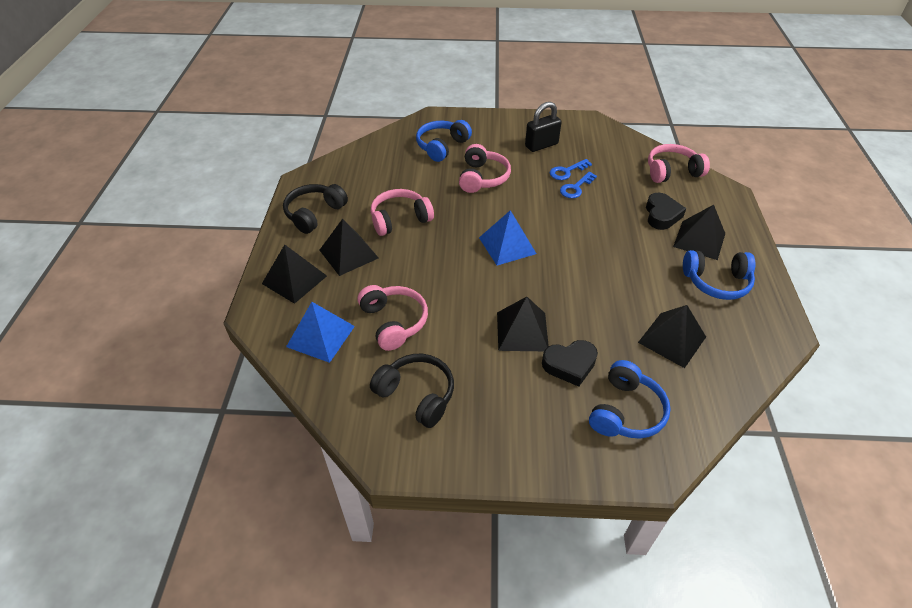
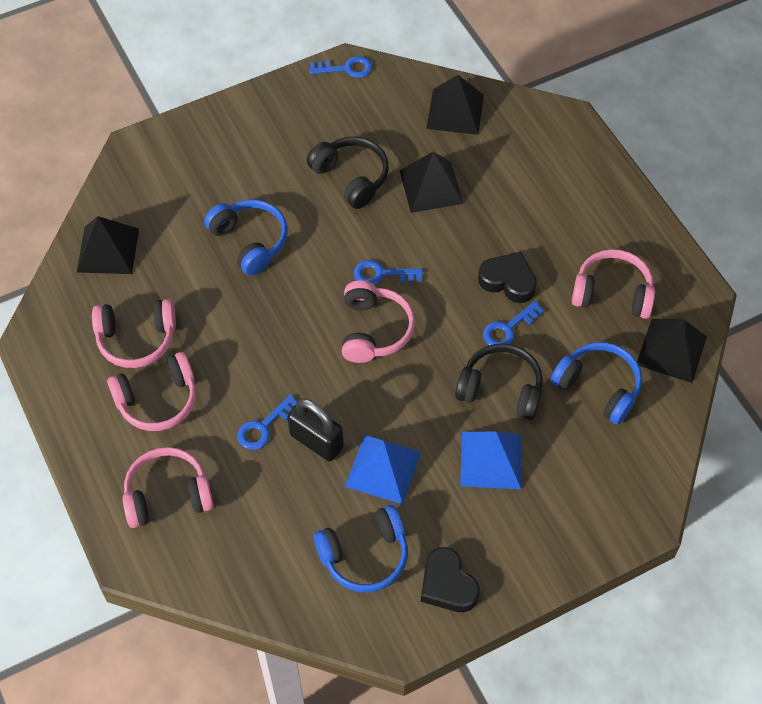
black pyramid: 5 -> 4
blue key: 2 -> 4
pink headphones: 4 -> 5

